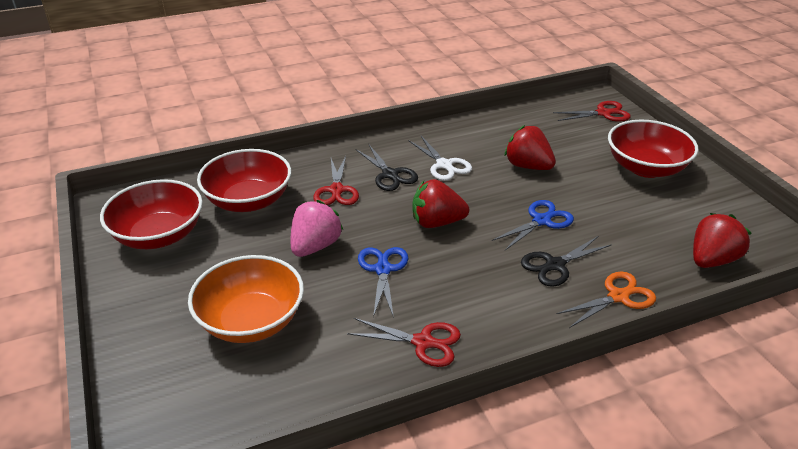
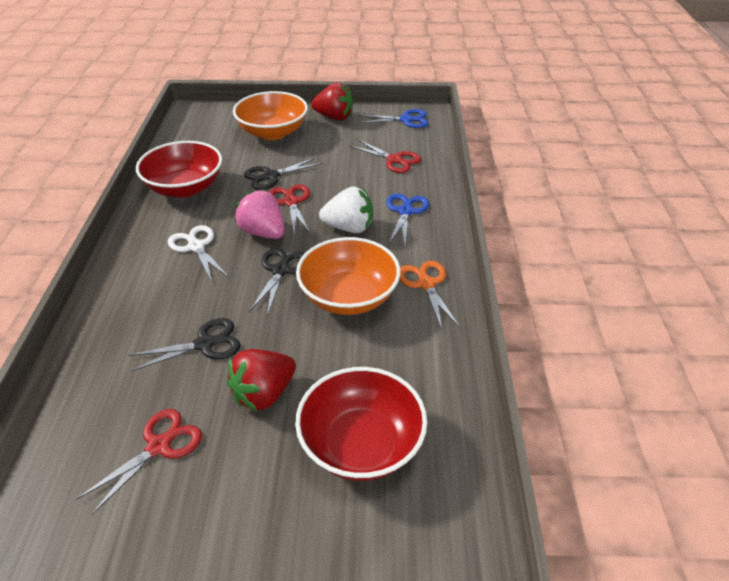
black scissors: 2 -> 3
orange bowl: 1 -> 2
red bowl: 3 -> 2
red strawberry: 3 -> 2
white strawberry: 0 -> 1

